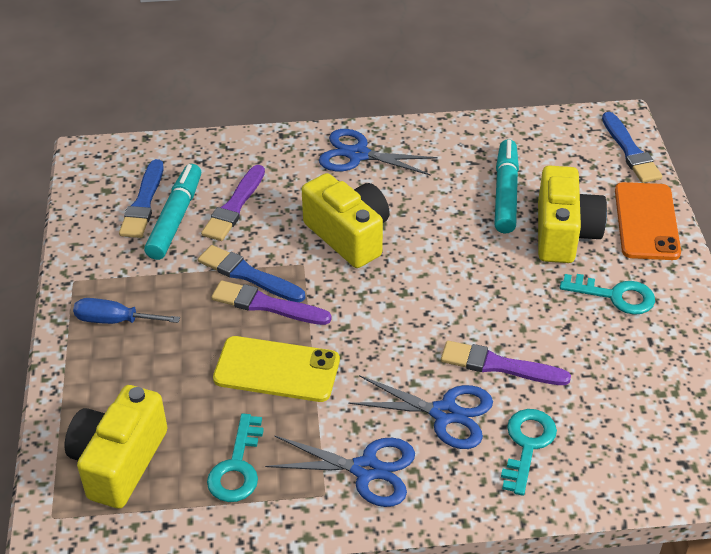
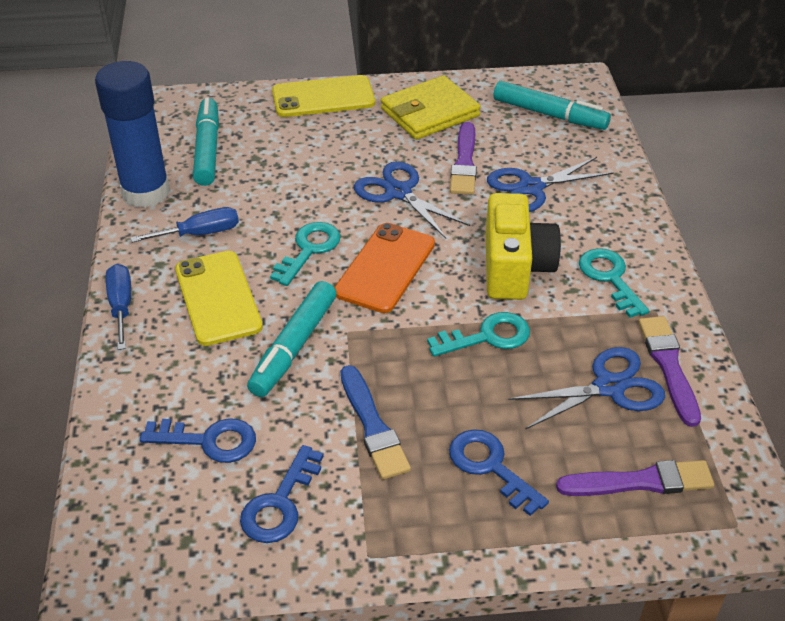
blue brush: 3 -> 1
blue glue stick: 0 -> 1
blue key: 0 -> 3
blue screwdriver: 1 -> 2
turquoise marker: 2 -> 3
yellow camera: 3 -> 1
yellow phone: 1 -> 2
yellow wallet: 0 -> 1

